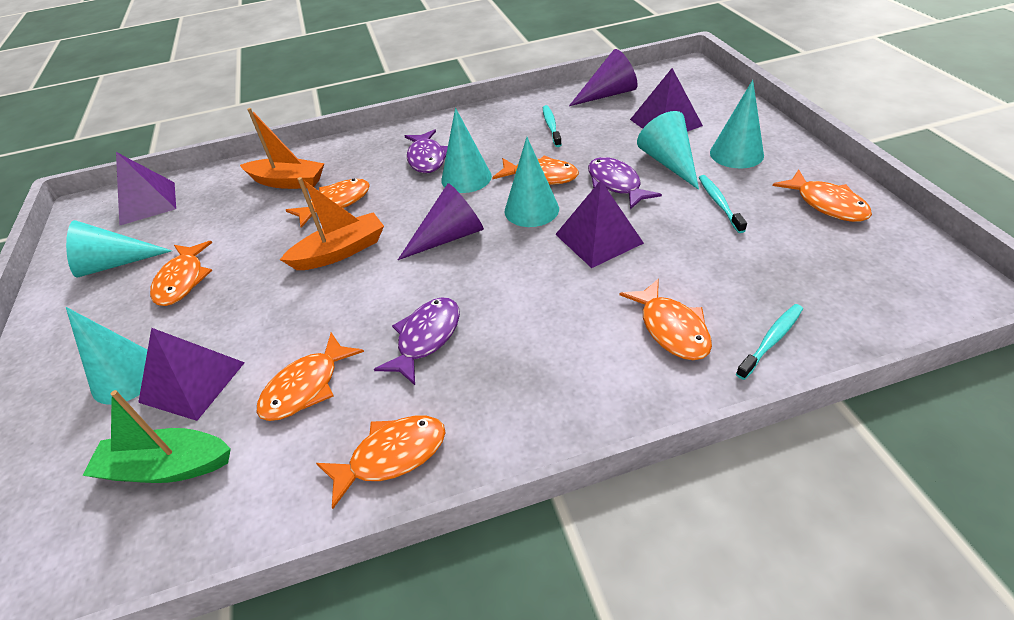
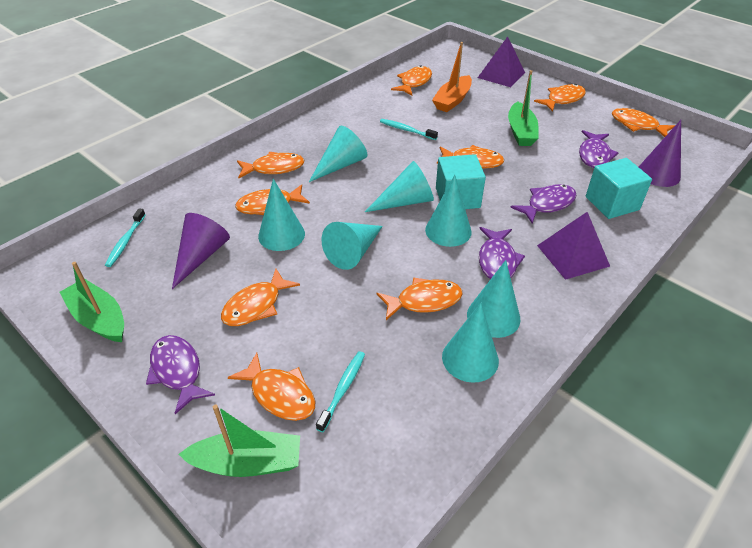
green boat: 1 -> 3
orange boat: 2 -> 1
orange fish: 7 -> 9
purple fish: 3 -> 4
purple pyramid: 4 -> 2
turquoise cone: 6 -> 7
turquoise cube: 0 -> 2

